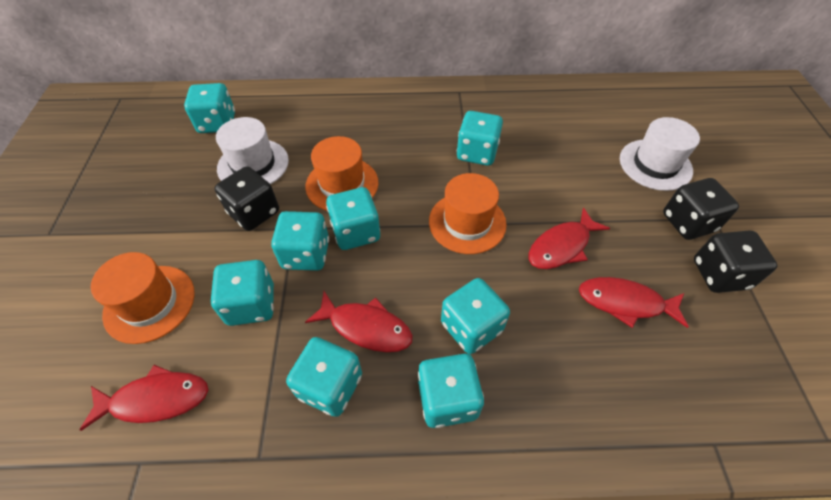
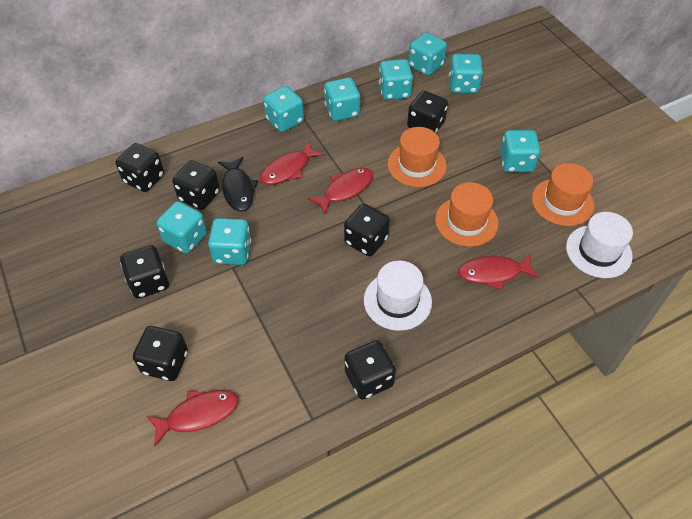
black dice: 3 -> 7
black fish: 0 -> 1

